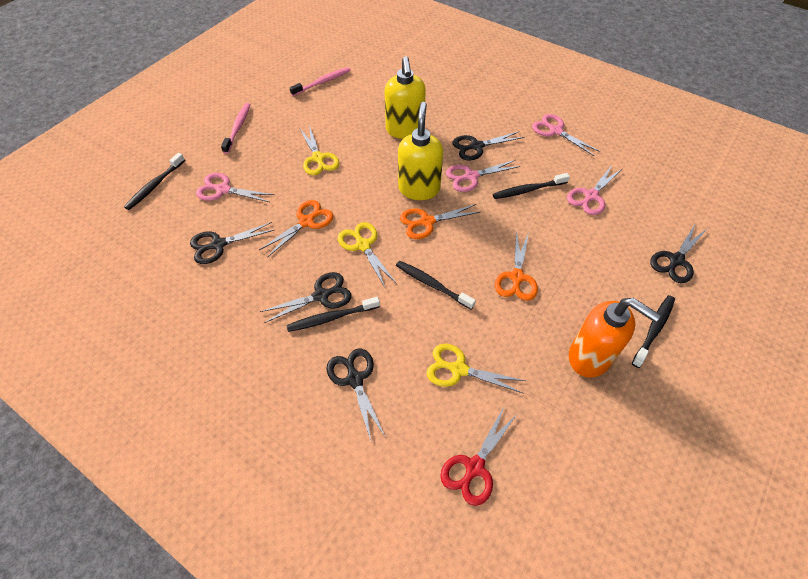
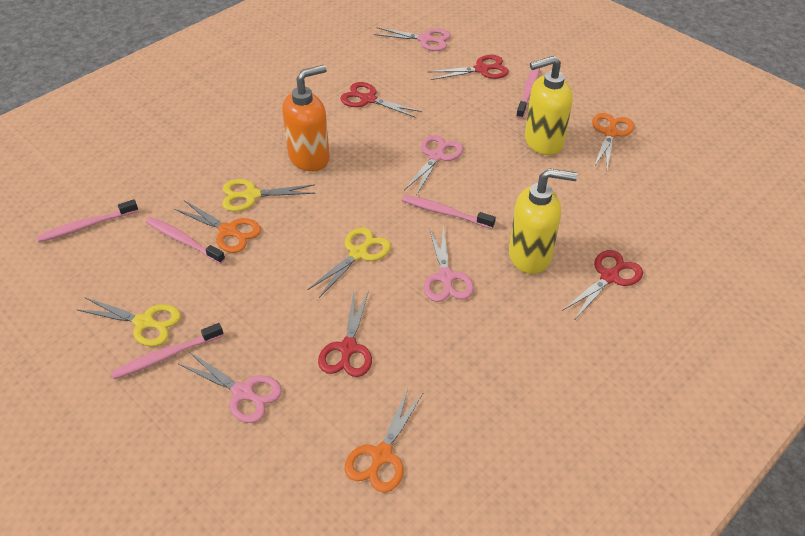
black scissors: 5 -> 0
black toothbrush: 5 -> 0
pink toothbrush: 2 -> 5
red scissors: 1 -> 4

